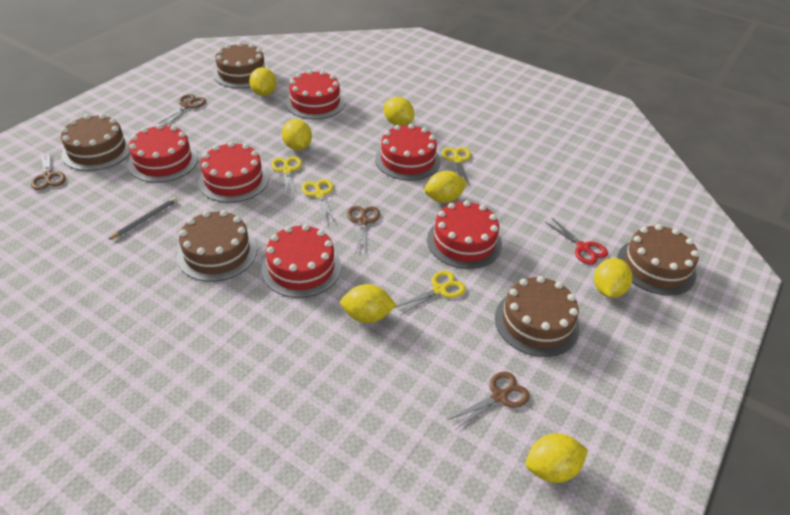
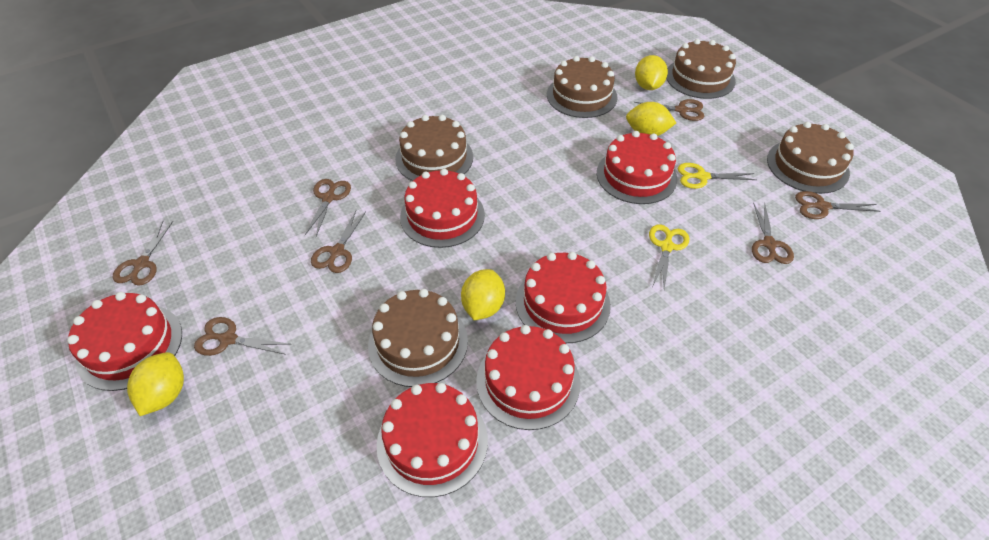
brown scissors: 4 -> 7
grey pencil: 1 -> 0
red scissors: 1 -> 0
yellow lemon: 7 -> 4
yellow scissors: 4 -> 2

